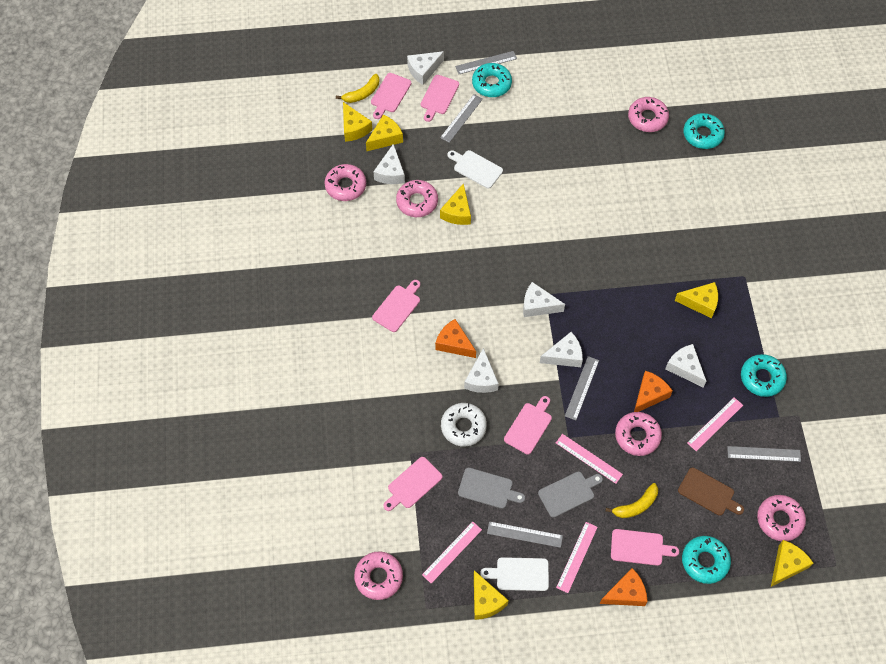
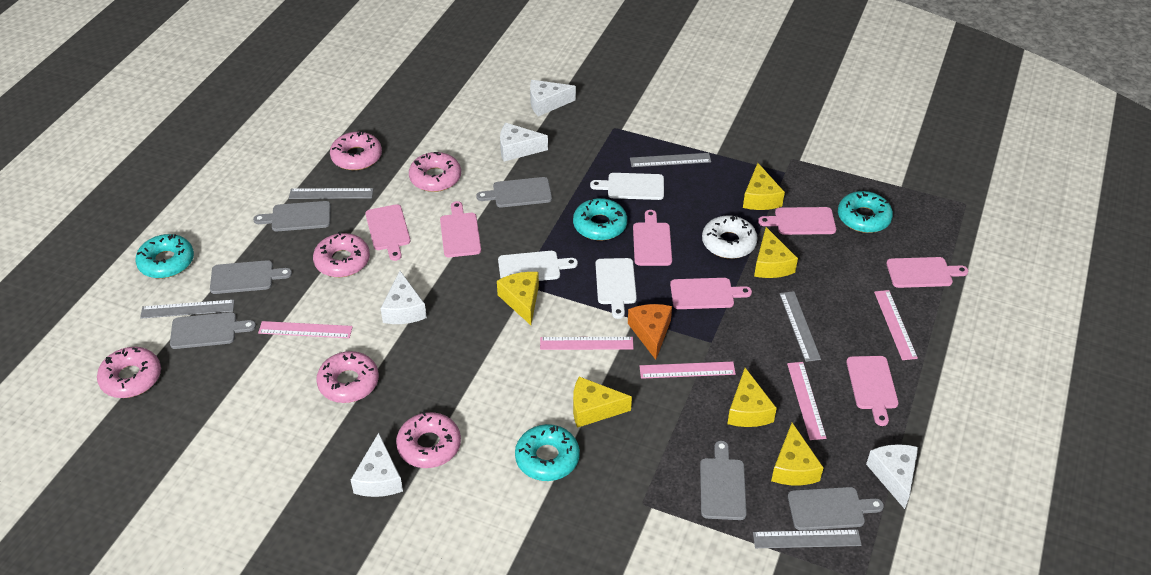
brown cutting board: 1 -> 0
grey cutting board: 2 -> 6
orange cheese: 3 -> 1
pink cutting board: 6 -> 7
pink ruler: 4 -> 5
white cheese: 6 -> 5
white cutting board: 2 -> 3
yellow banana: 2 -> 0

